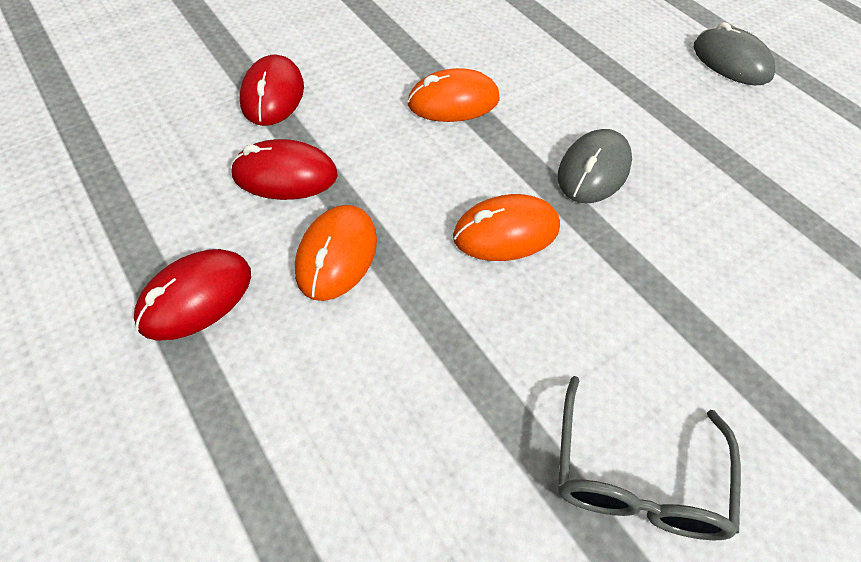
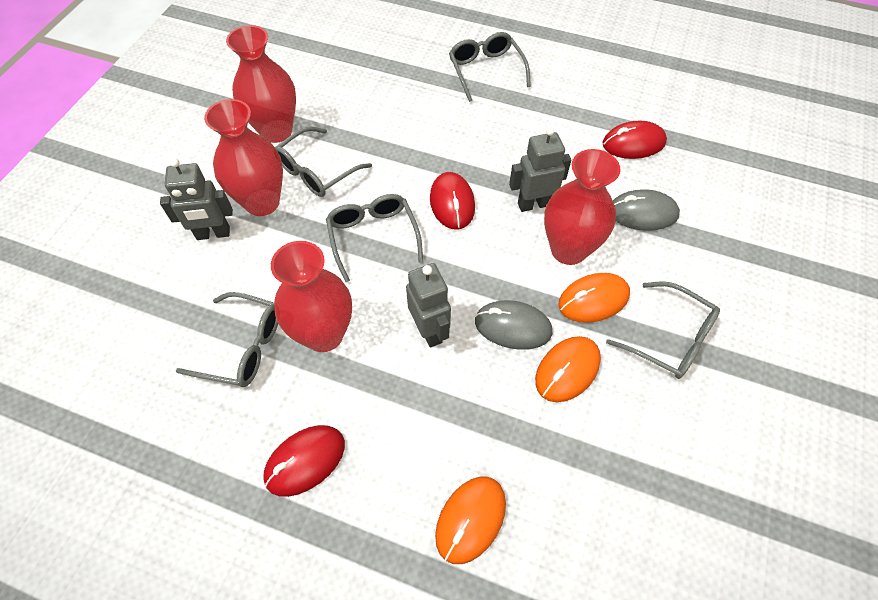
grey glasses: 1 -> 5
grey robot: 0 -> 3
red vase: 0 -> 4

